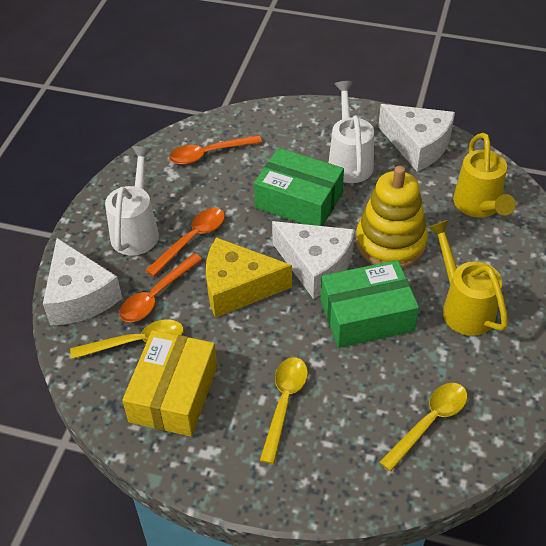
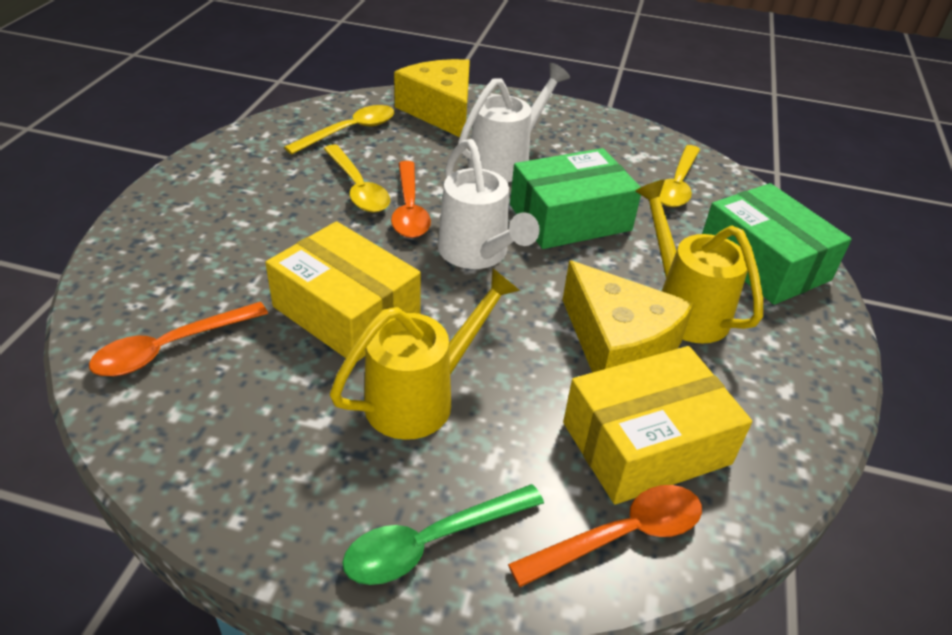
green spoon: 0 -> 1
white cheese: 3 -> 0
yellow box: 1 -> 2
yellow cheese: 1 -> 2
yellow stacking toy: 1 -> 0

